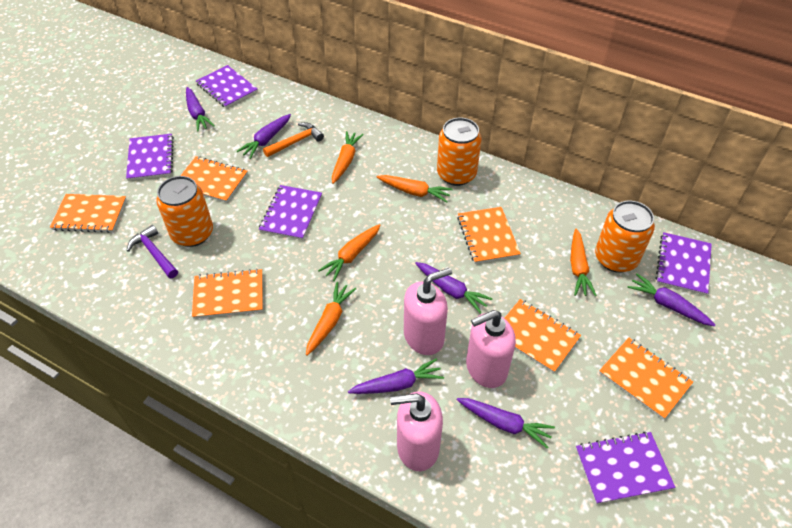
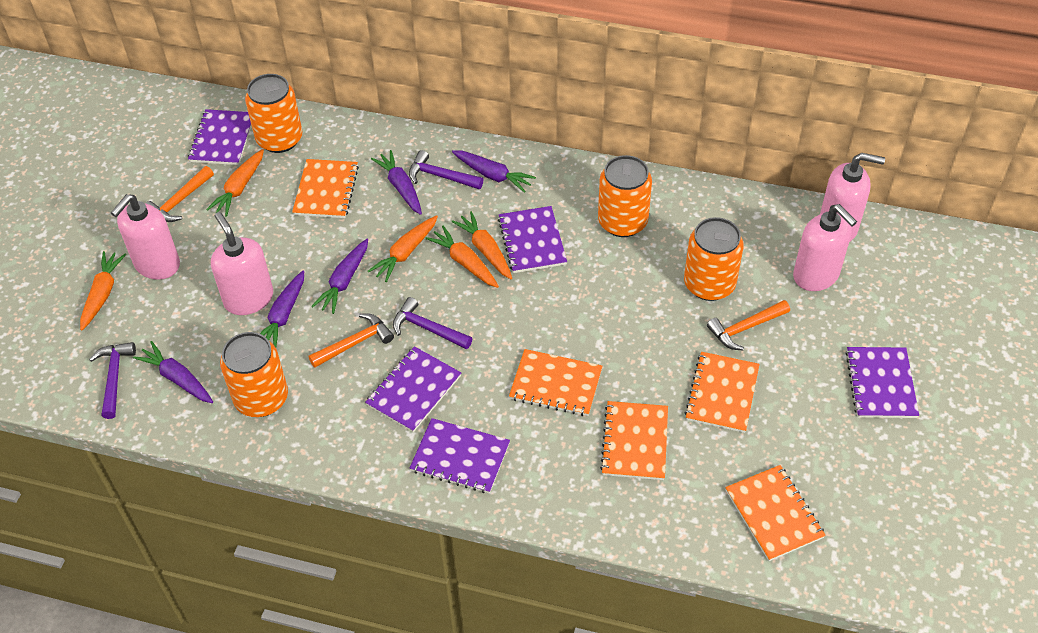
orange can: 3 -> 4
orange hammer: 1 -> 3
orange notebook: 6 -> 5
pink soap dispenser: 3 -> 4
purple carrot: 6 -> 5
purple hammer: 1 -> 3

